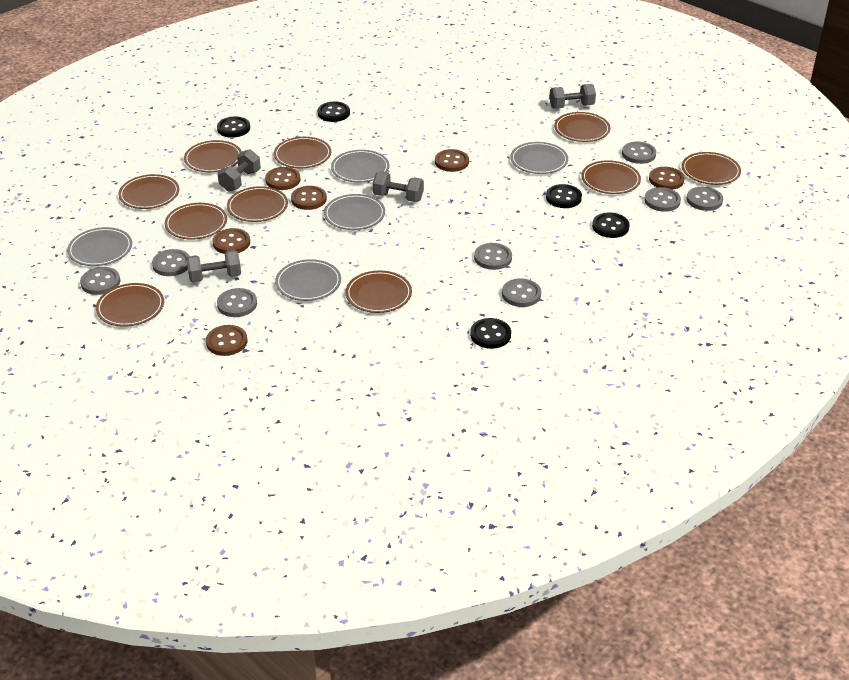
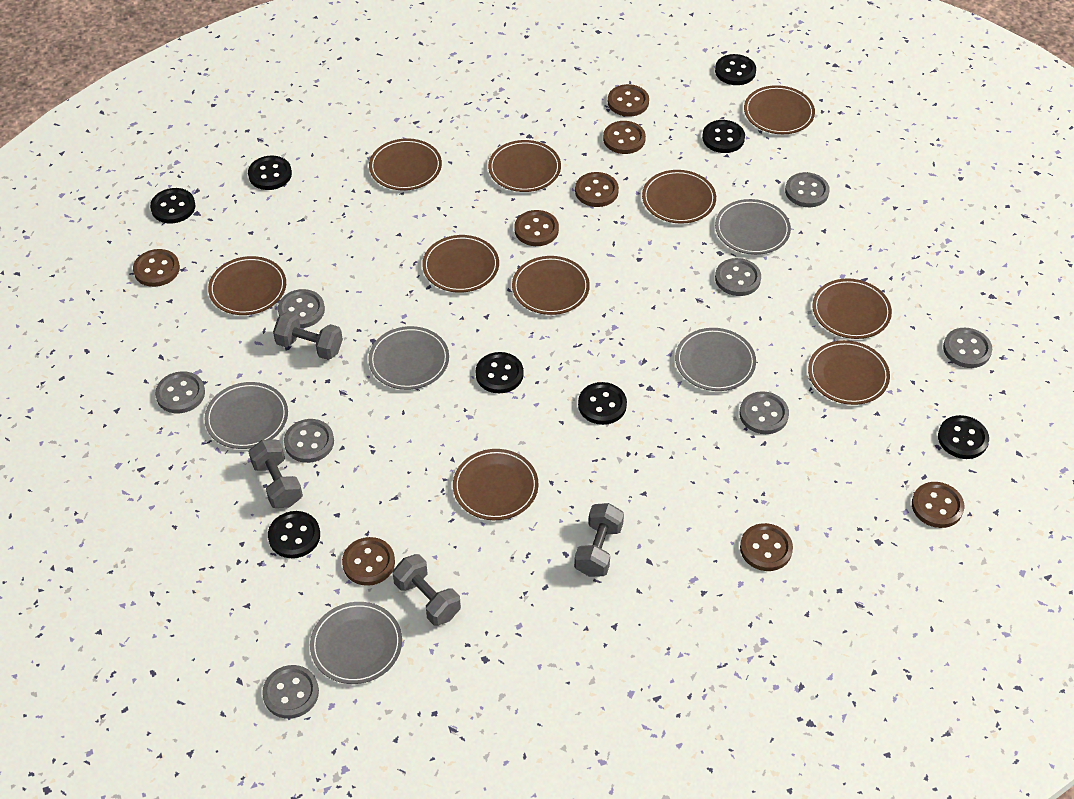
black button: 5 -> 8
brown button: 6 -> 8

